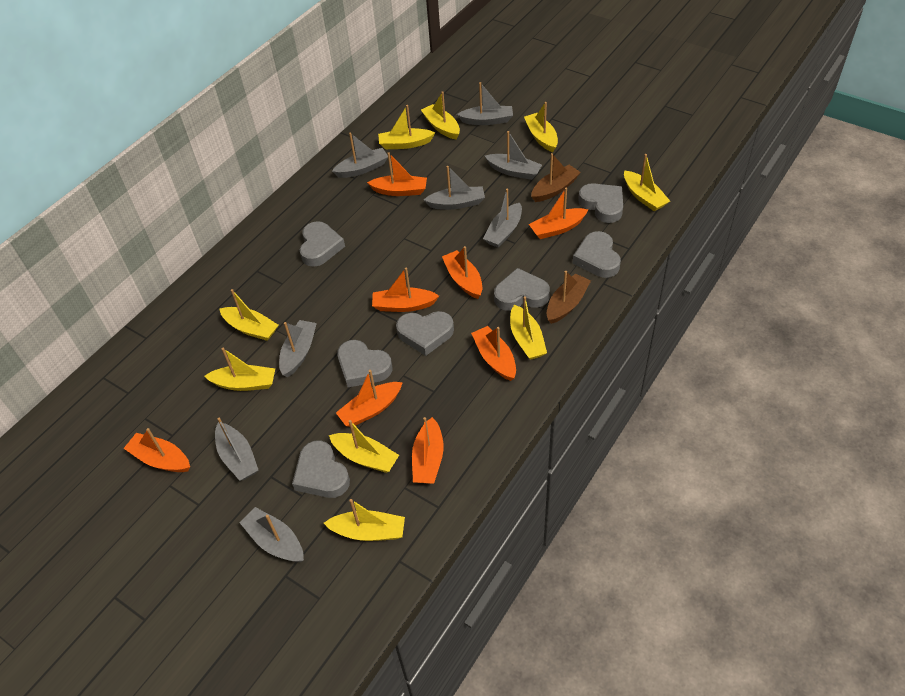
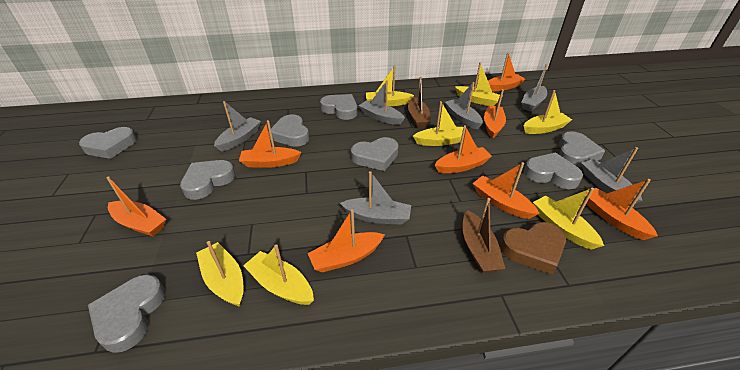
brown heart: 0 -> 1
grey boat: 8 -> 6
grey heart: 7 -> 8
yellow boat: 9 -> 7

